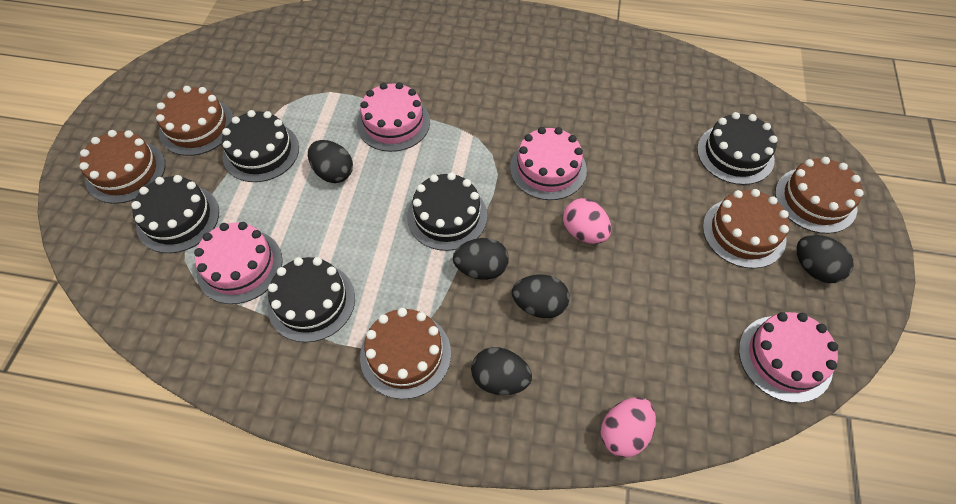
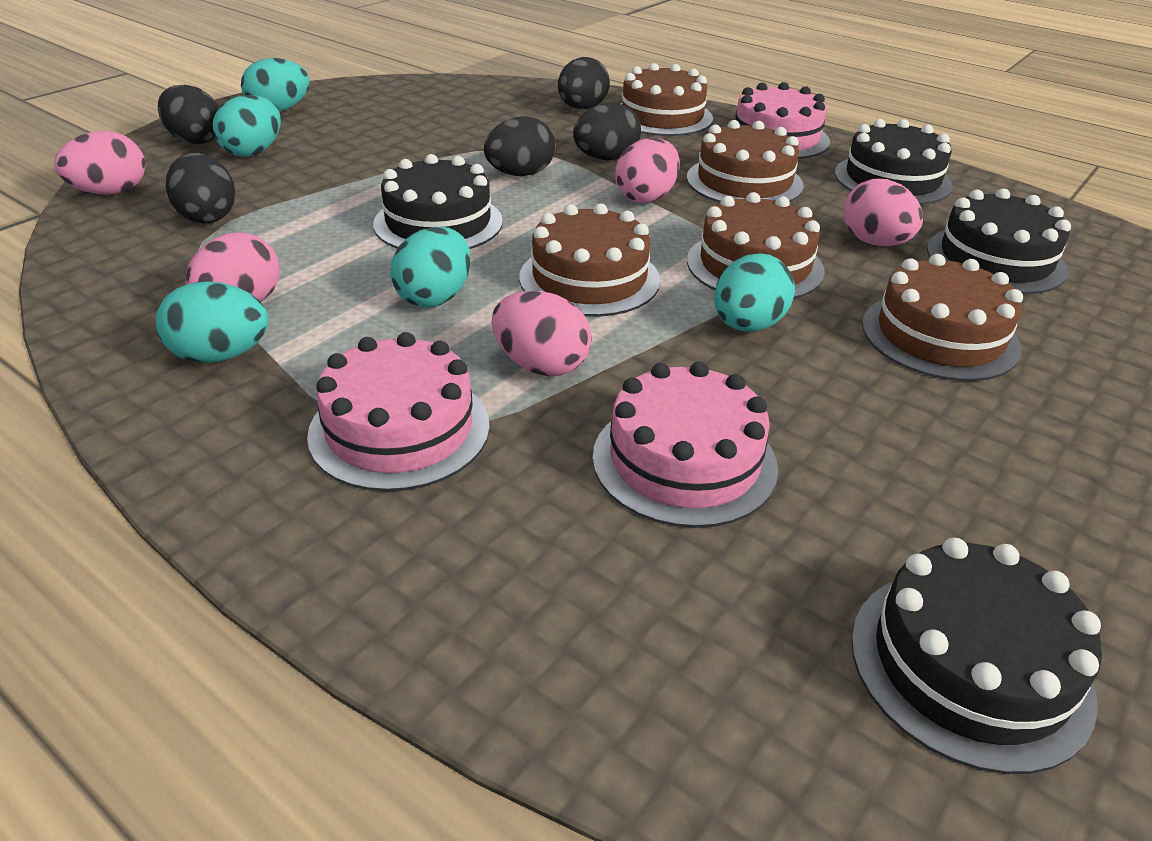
black cake: 5 -> 4
pink cake: 4 -> 3
pink egg: 2 -> 5
turquoise egg: 0 -> 5

